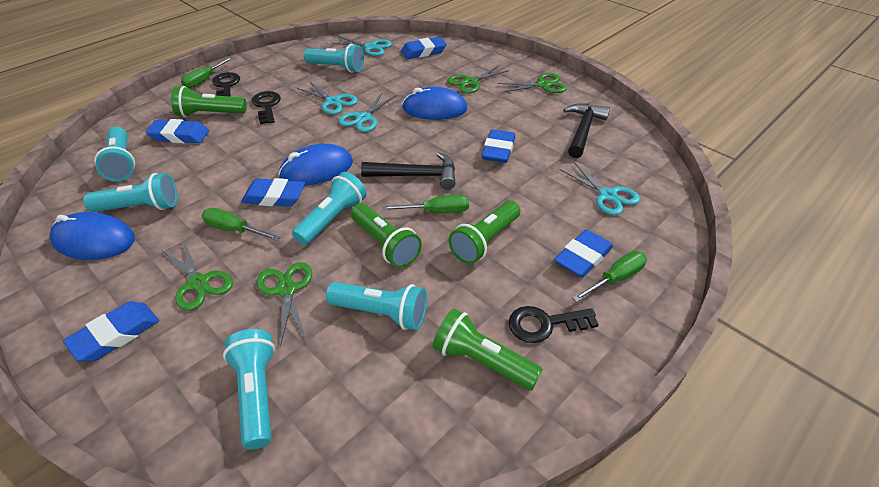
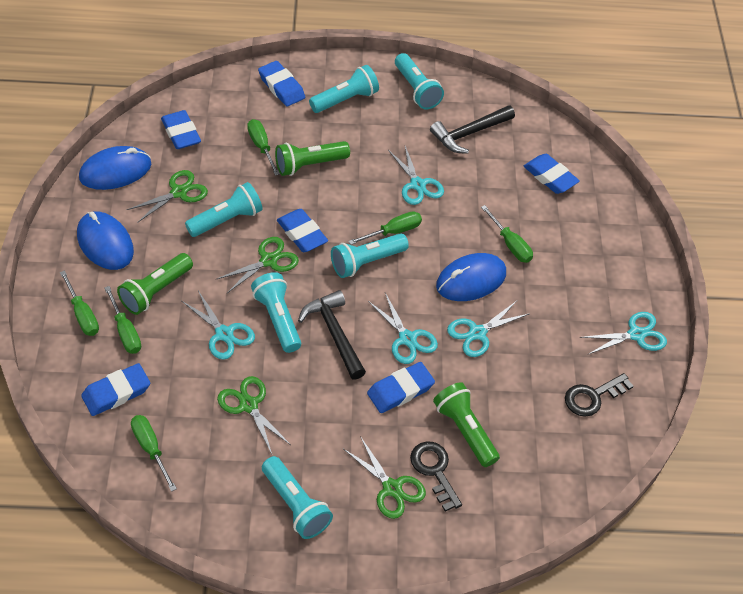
black key: 3 -> 2
green flashlight: 4 -> 3
green screwdriver: 4 -> 6
turquoise scissors: 4 -> 5

